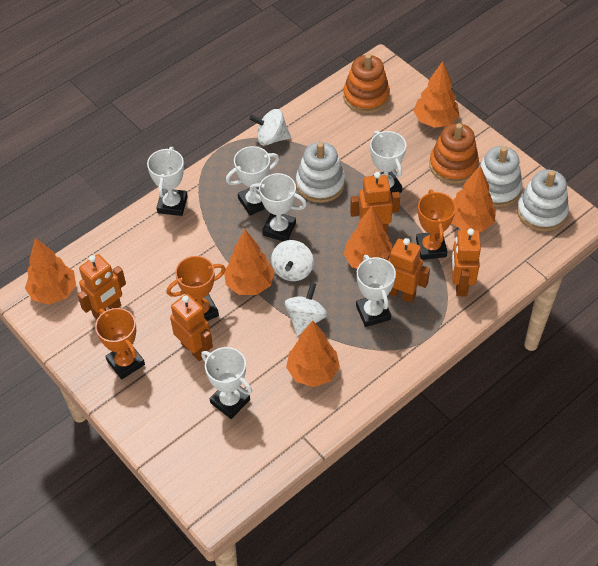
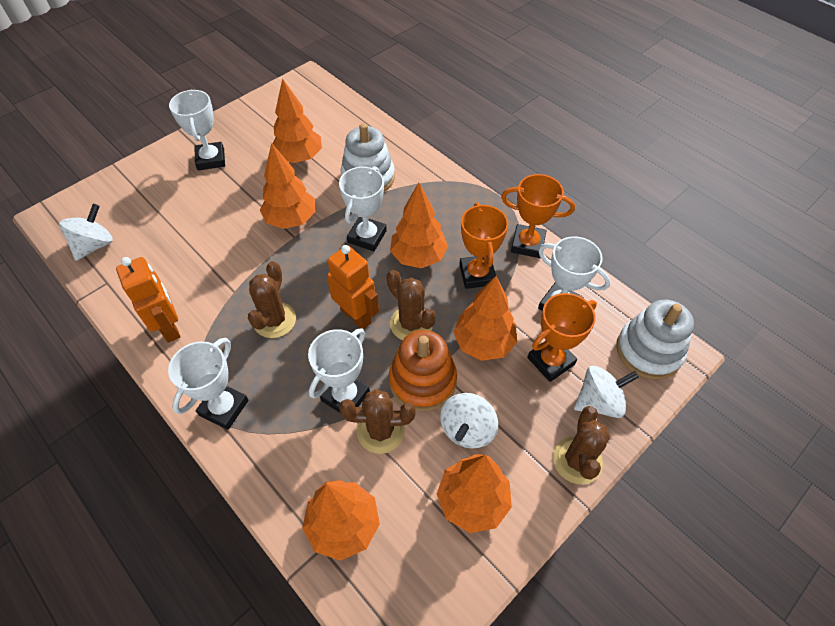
brown cactus: 0 -> 4
orange robot: 5 -> 2
orange stacking toy: 2 -> 1
white stacking toy: 3 -> 2
white trophy: 6 -> 5

